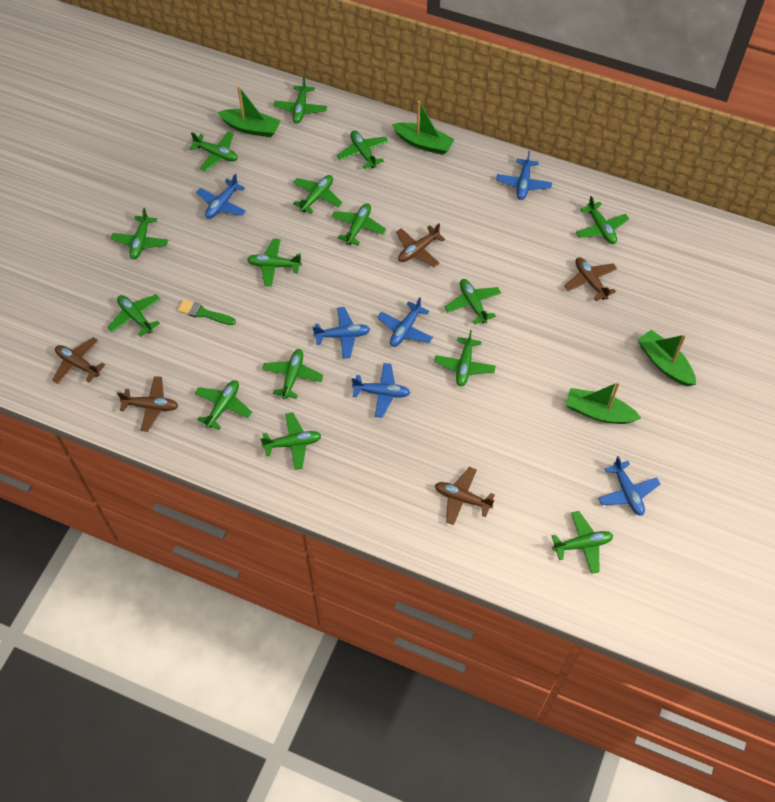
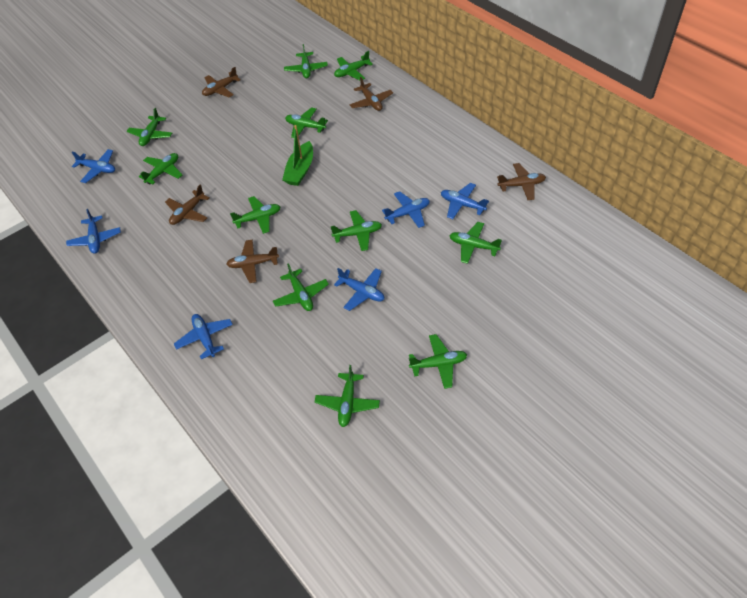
green boat: 4 -> 1
green brush: 1 -> 0
green plane: 15 -> 11

